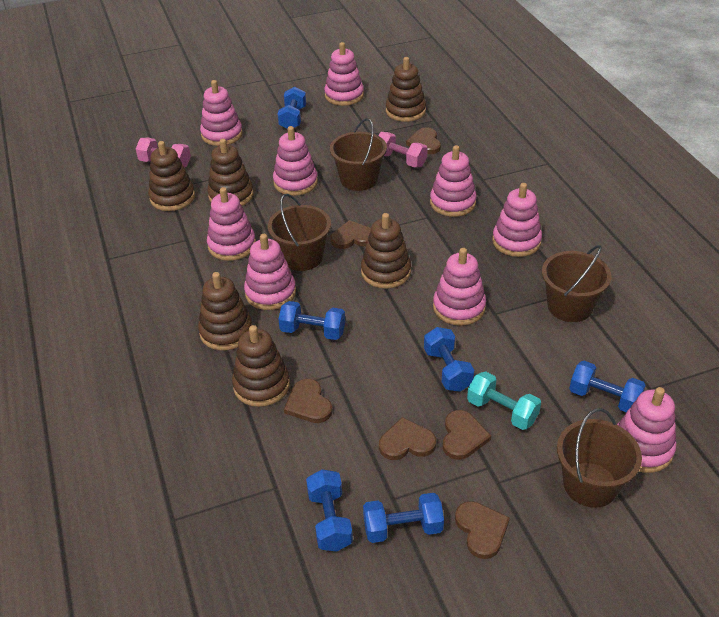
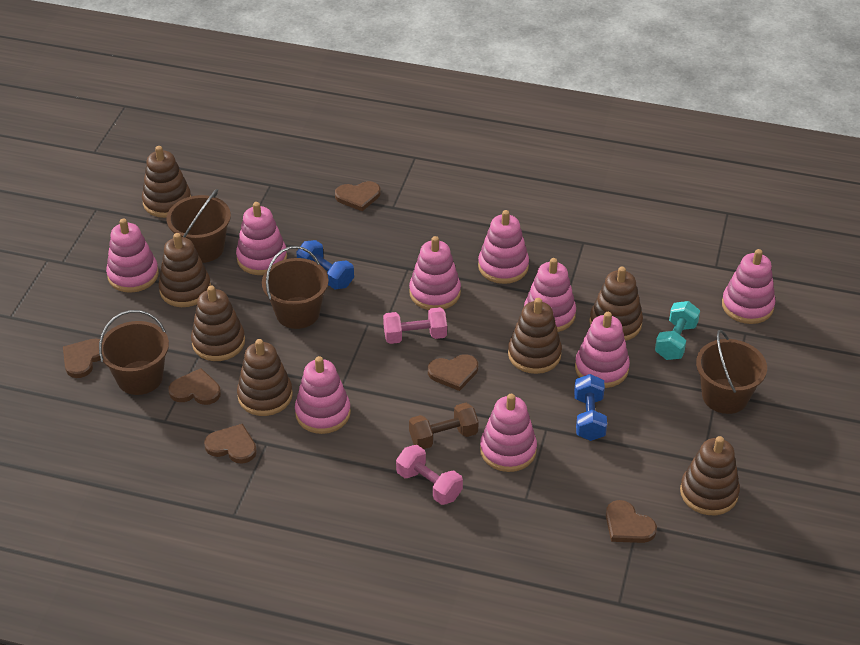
blue dumbbell: 6 -> 2
brown dumbbell: 0 -> 1
brown stacking toy: 6 -> 7

